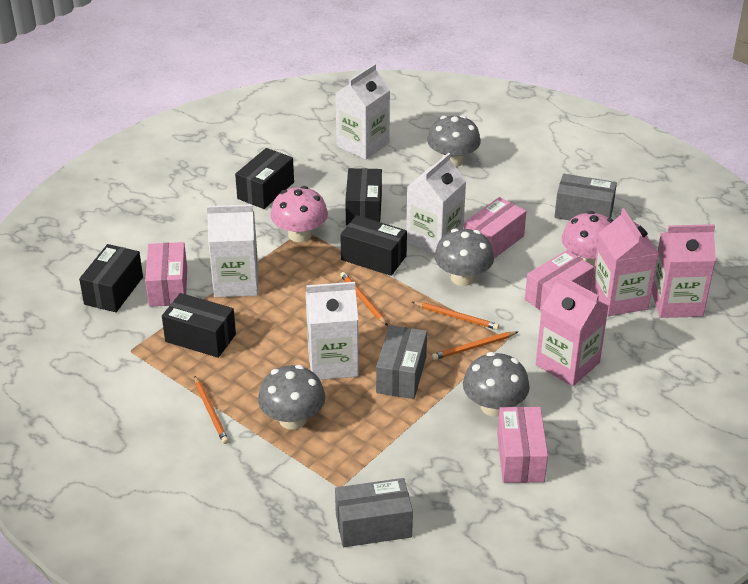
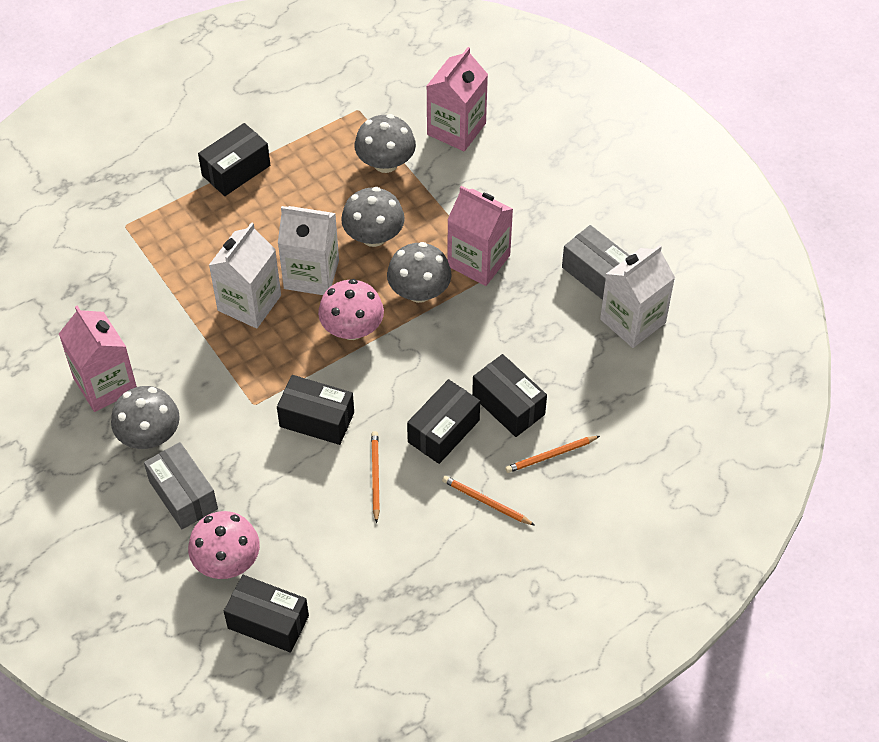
grey box: 3 -> 2
orange pencil: 4 -> 3
pink box: 4 -> 0
white carton: 4 -> 3

